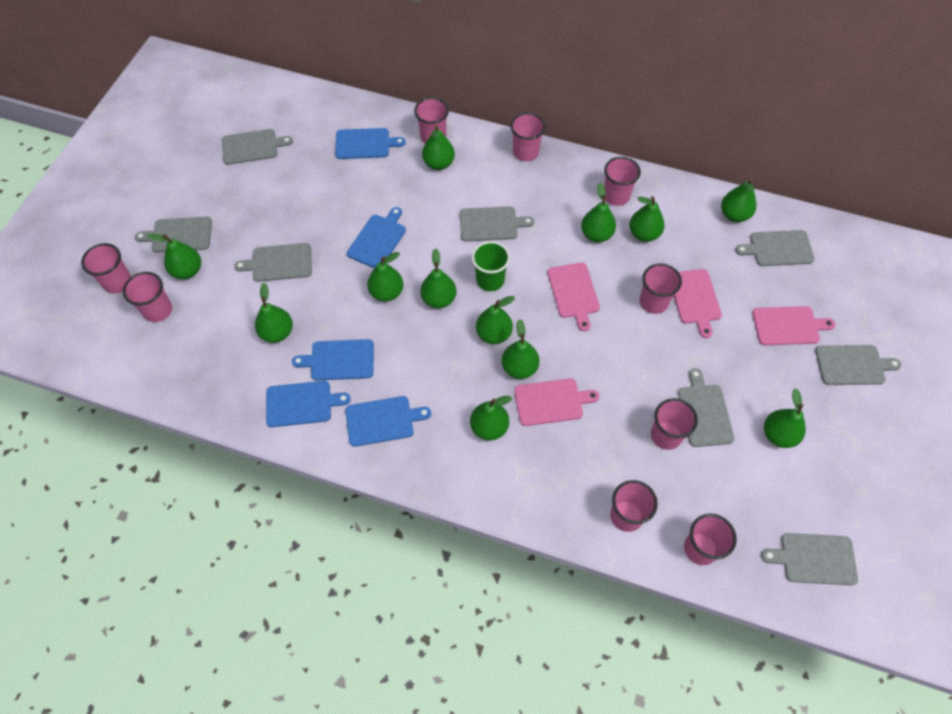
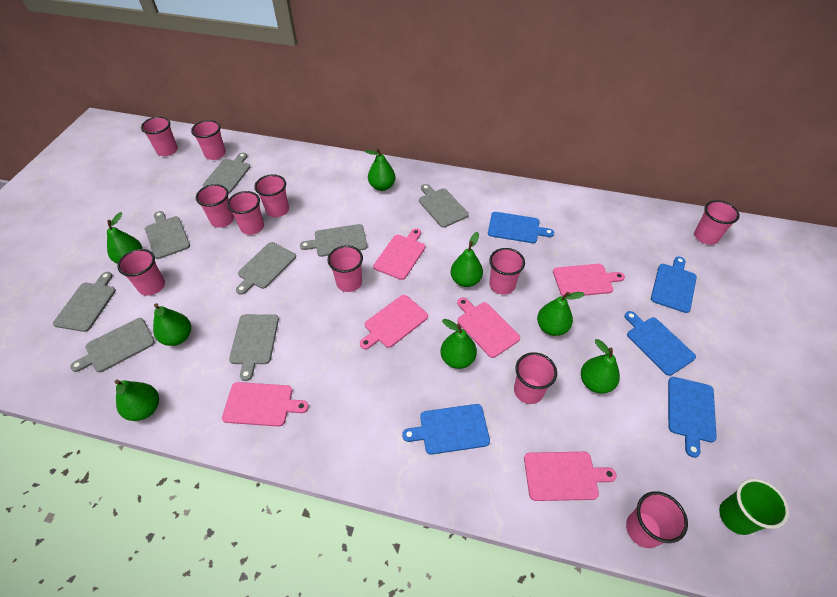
green pear: 12 -> 8
pink cup: 9 -> 11
pink cutting board: 4 -> 6

